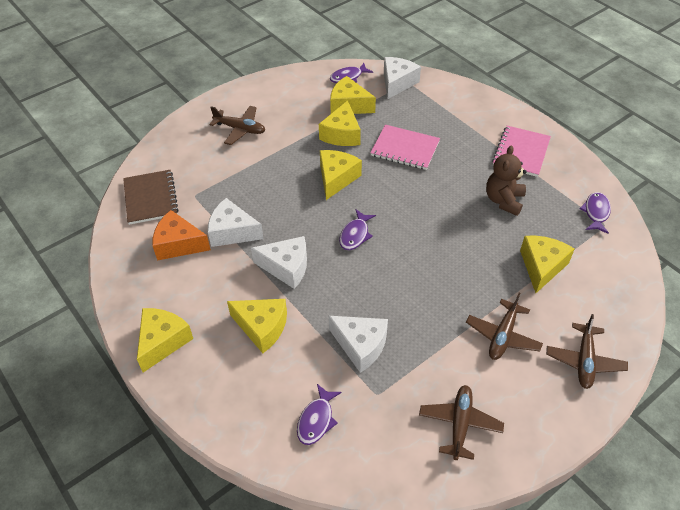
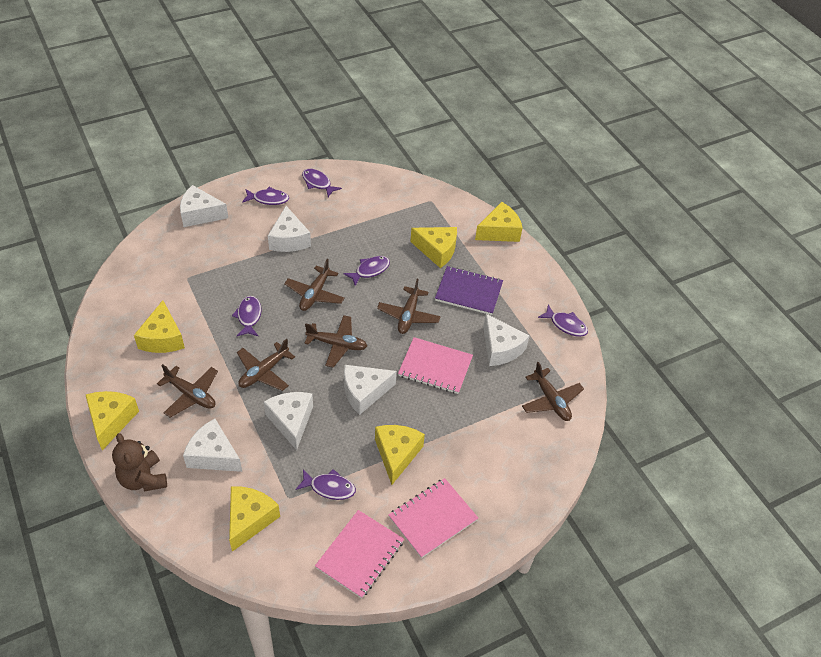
brown notebook: 1 -> 0
brown plane: 4 -> 6
orange cheese: 1 -> 0
pink notebook: 2 -> 3
purple fish: 4 -> 6
purple notebook: 0 -> 1
white cheese: 4 -> 6

